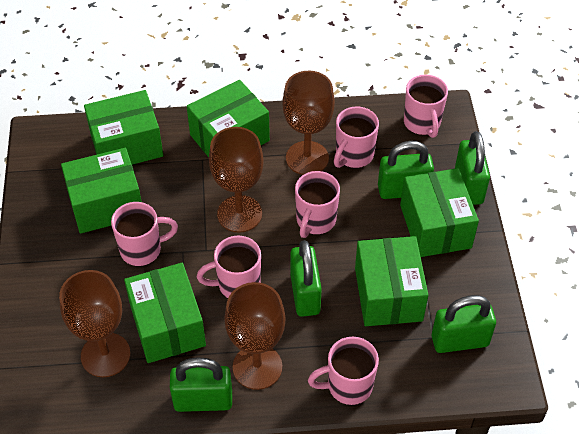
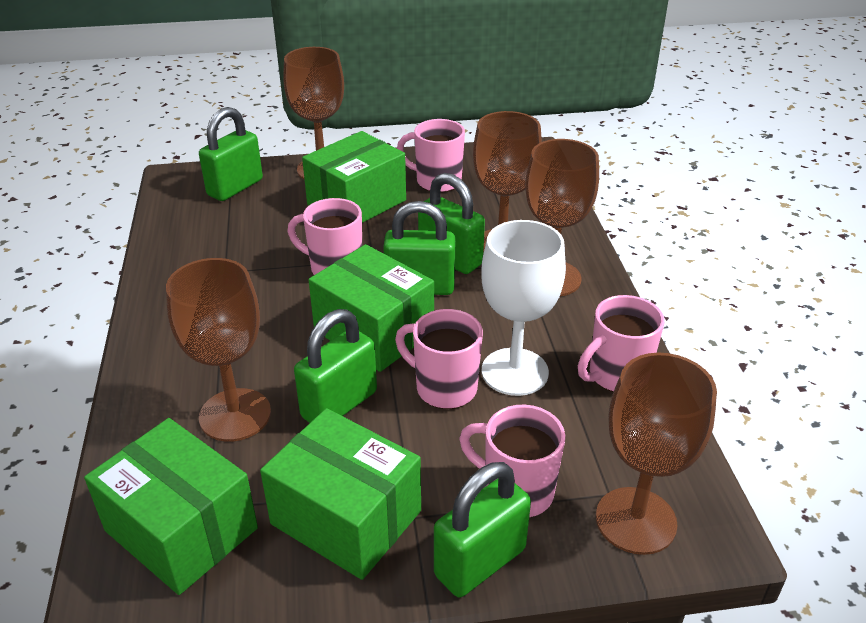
brown goblet: 4 -> 5
green box: 6 -> 4
pink mug: 6 -> 5
white goblet: 0 -> 1

